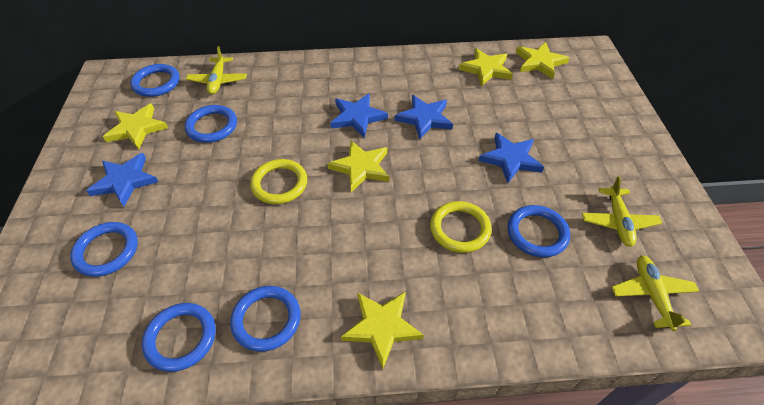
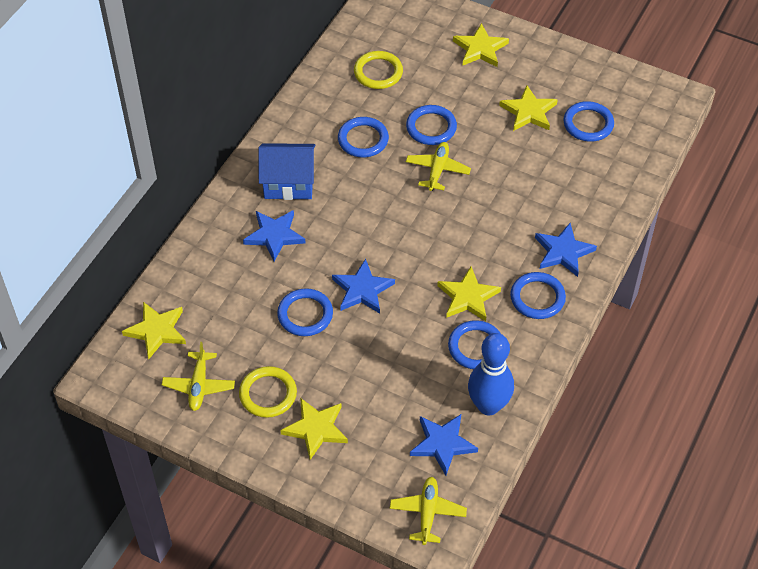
blue bowling pin: 0 -> 1
blue house: 0 -> 1

